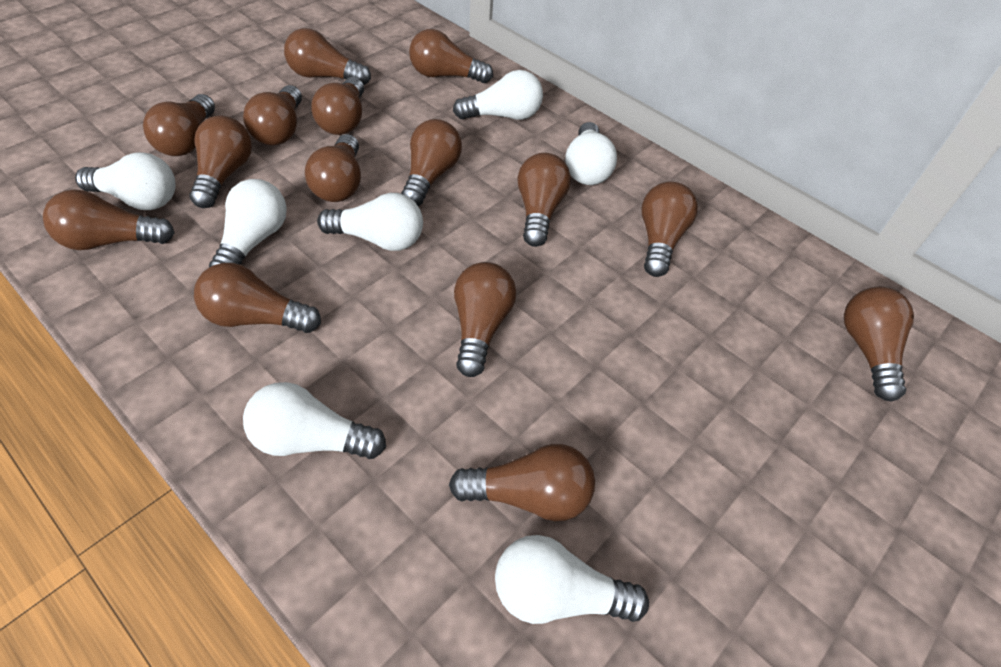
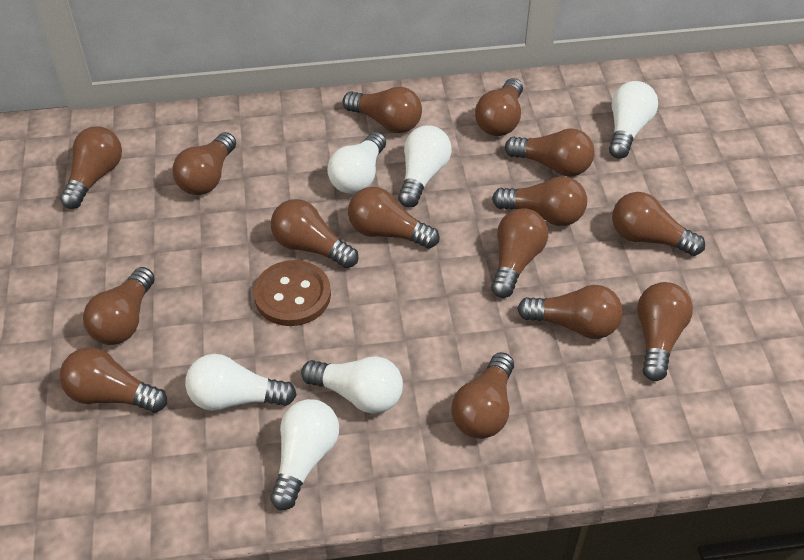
brown button: 0 -> 1
white light bulb: 7 -> 6

